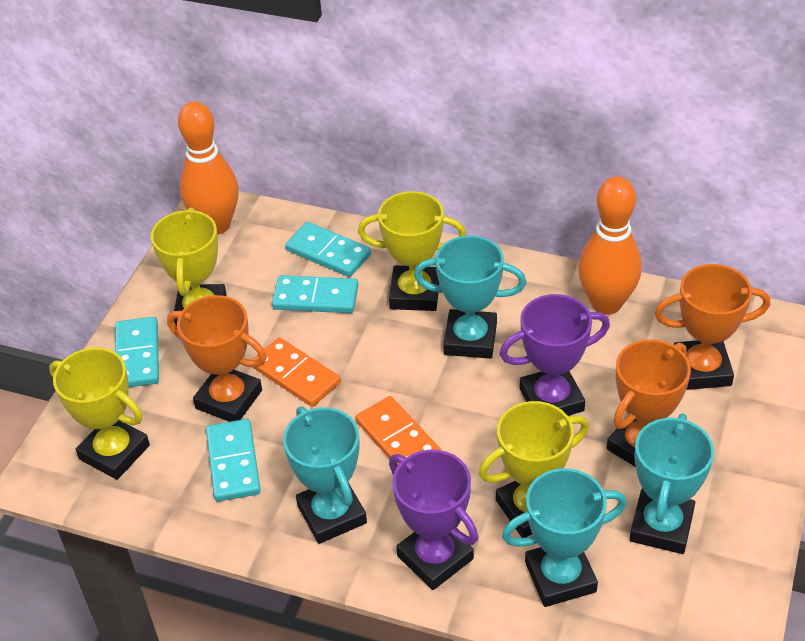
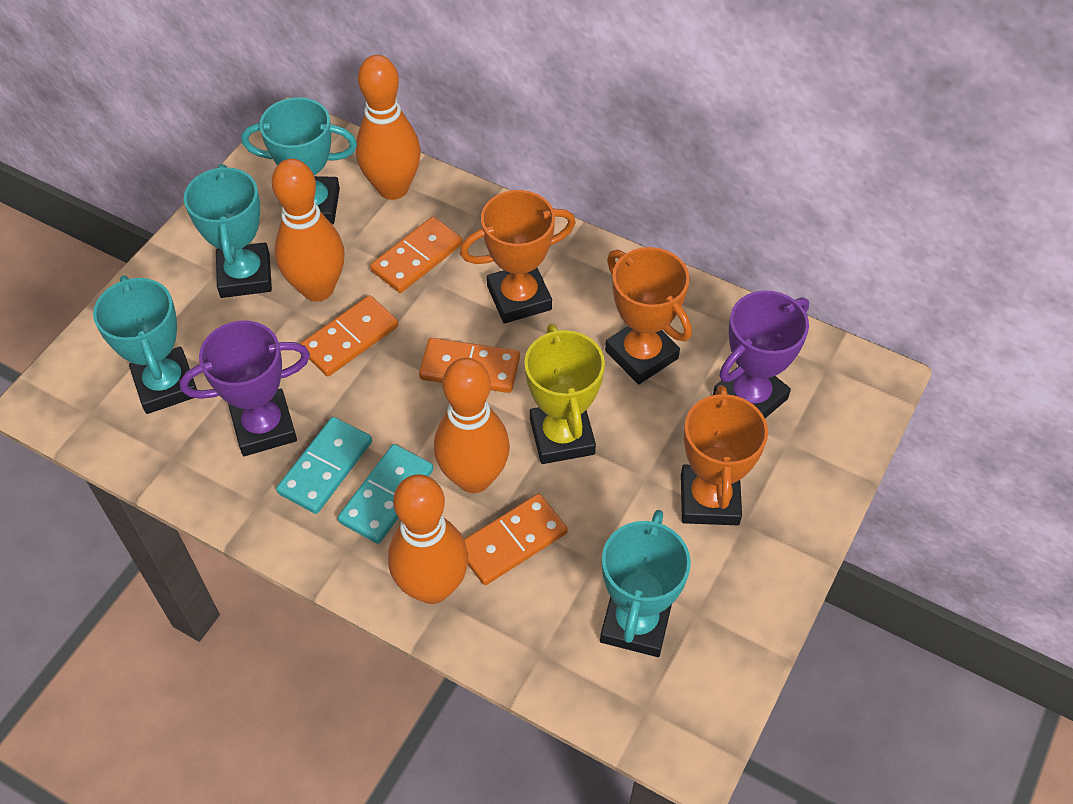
orange bowling pin: 2 -> 4
orange domino: 2 -> 4
turquoise domino: 4 -> 2
yellow trophy: 4 -> 1

